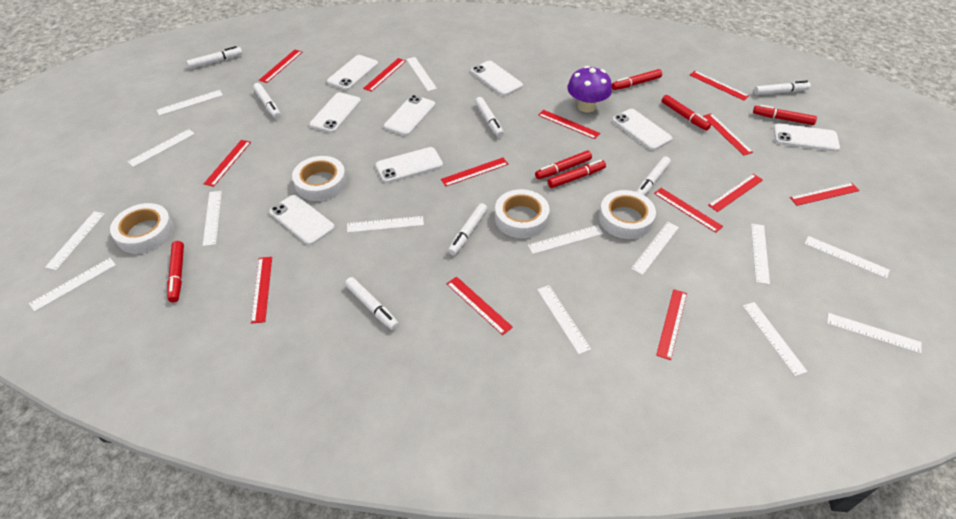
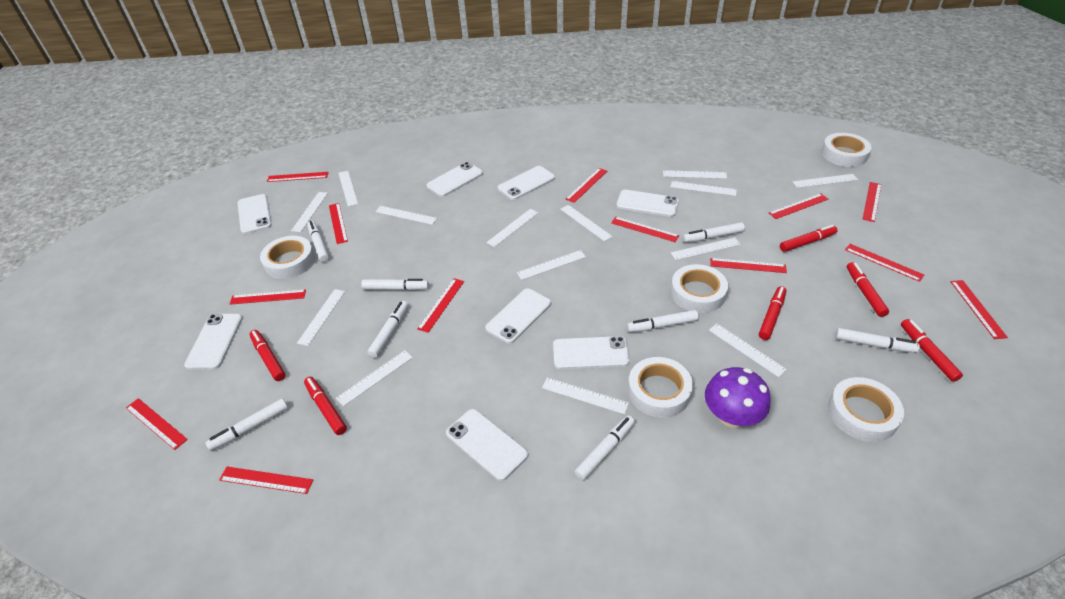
white marker: 7 -> 8
white tape: 4 -> 5

